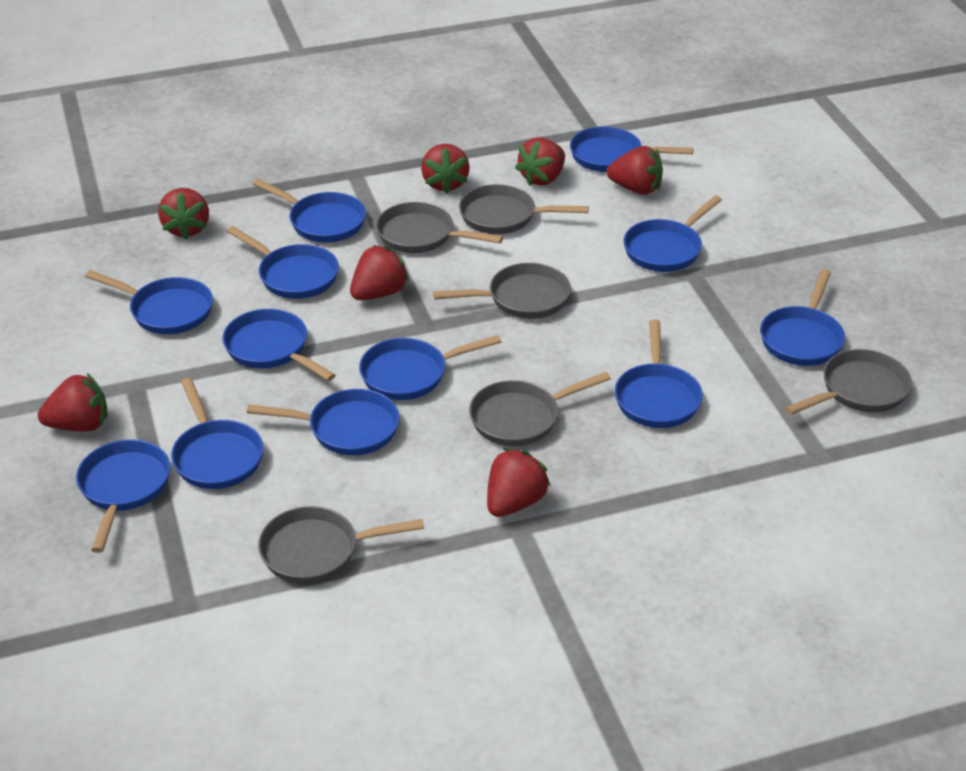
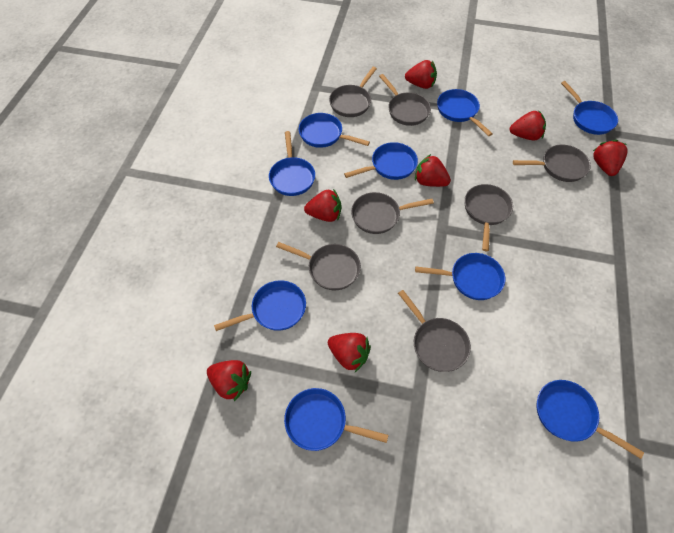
blue pan: 12 -> 9
grey pan: 6 -> 7

